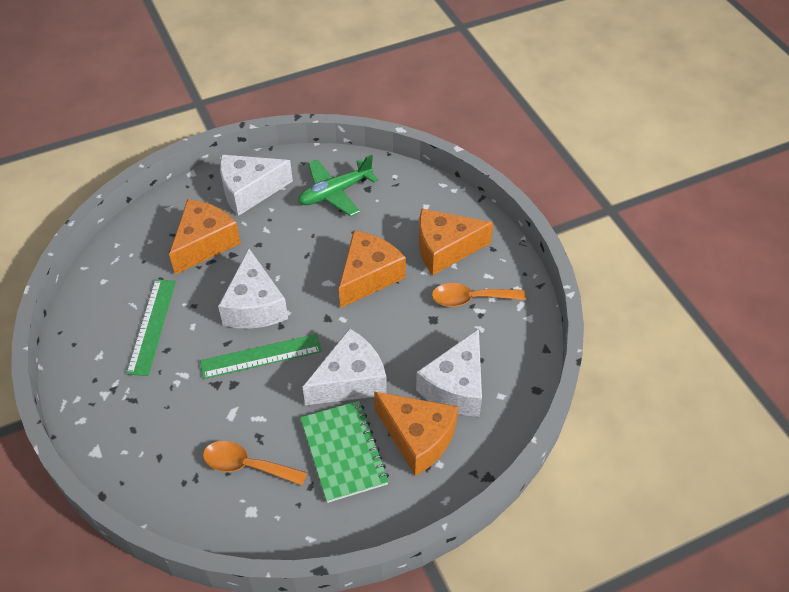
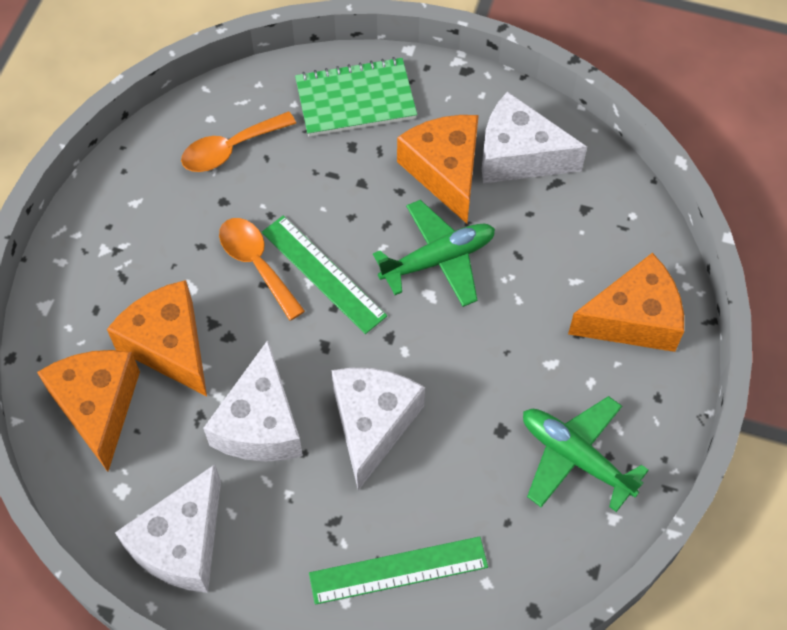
green plane: 1 -> 2

